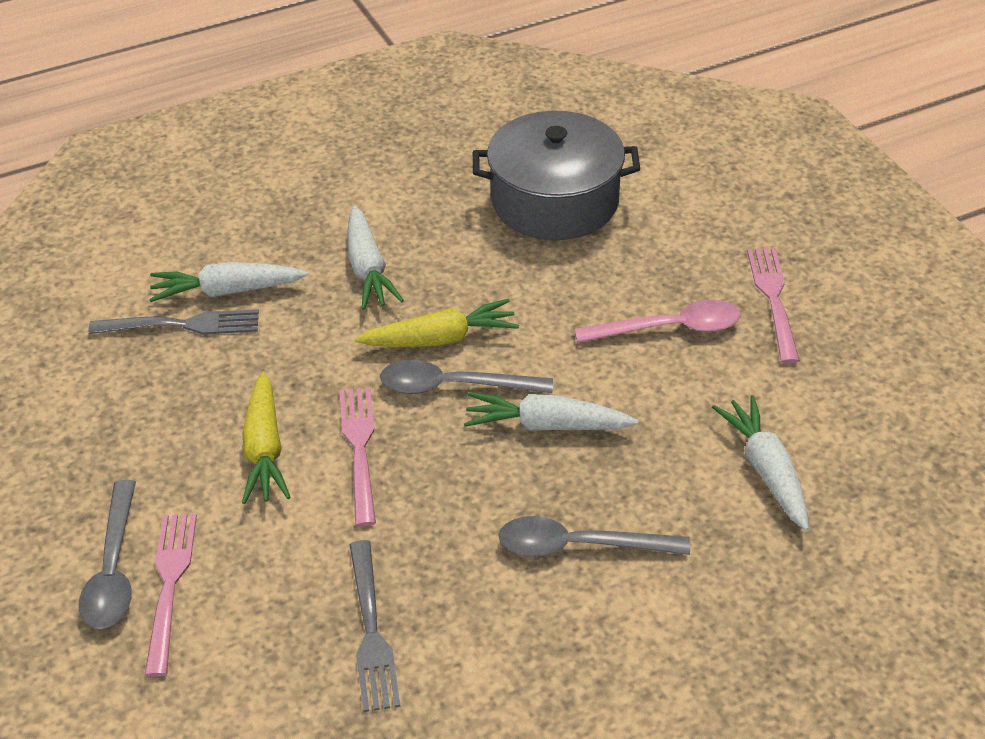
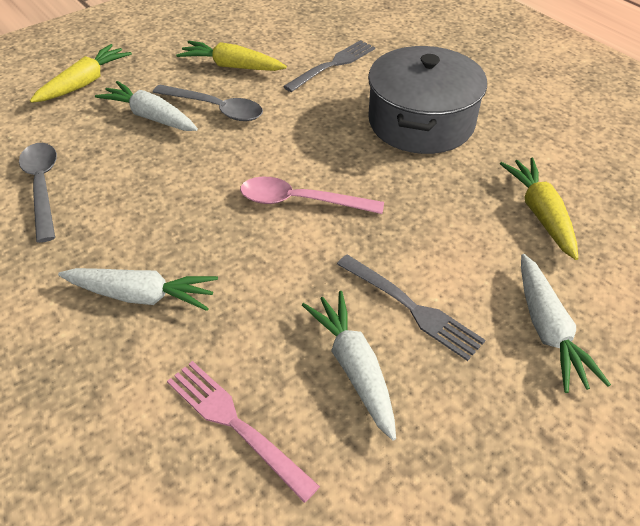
grey spoon: 3 -> 2
pink fork: 3 -> 1
yellow carrot: 2 -> 3

